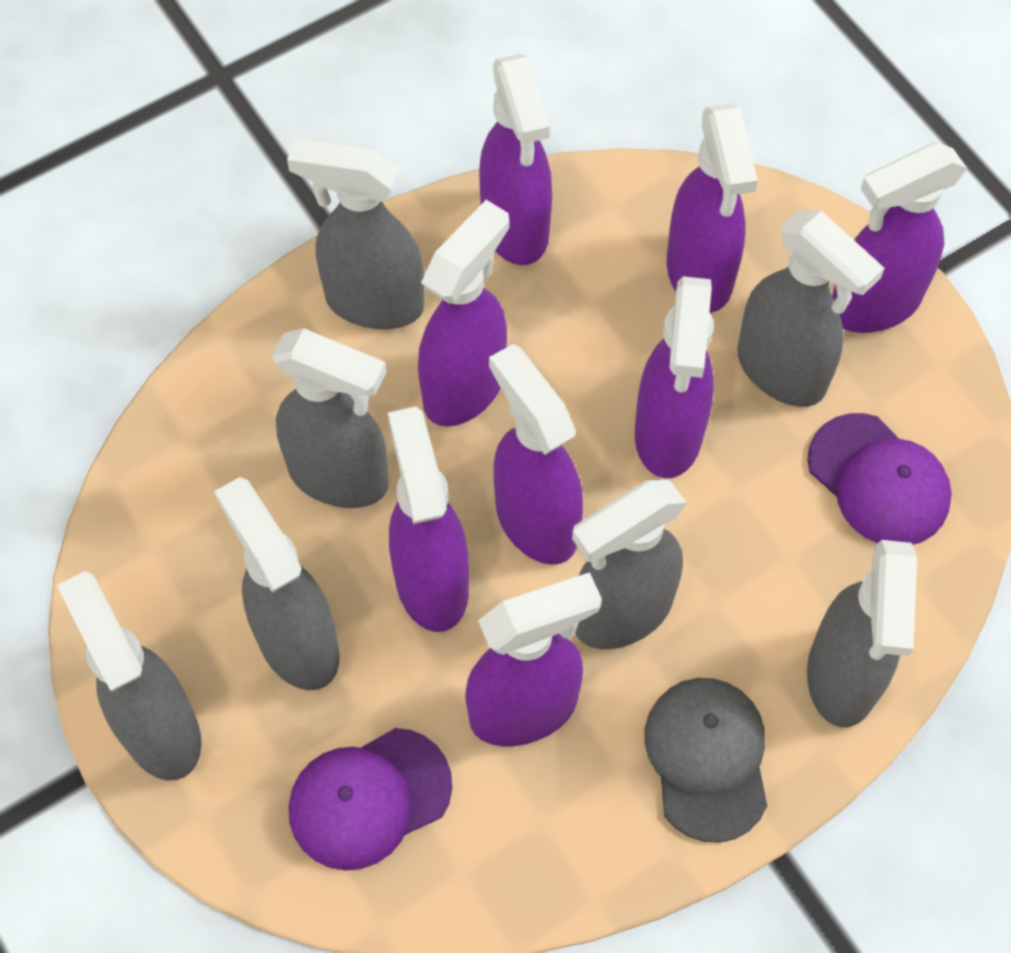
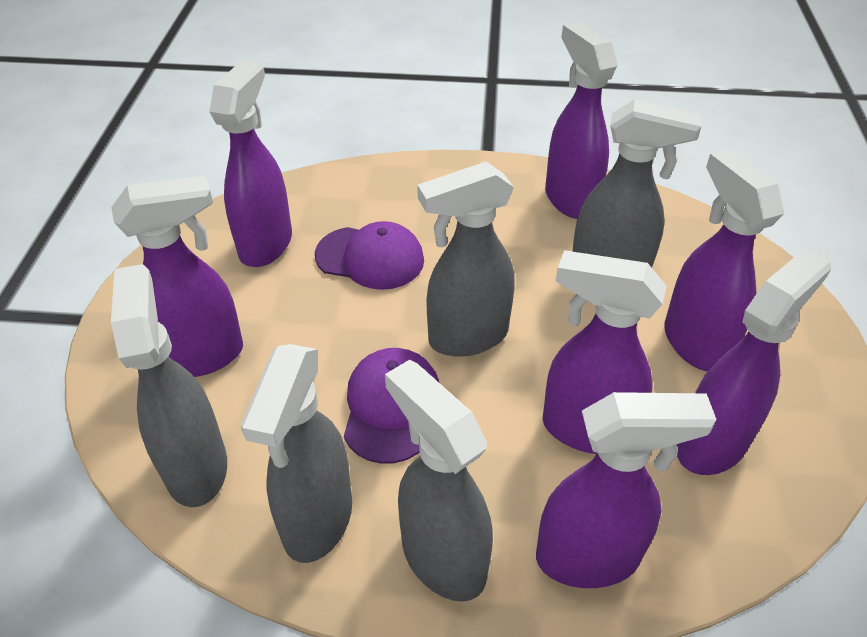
grey cap: 1 -> 0
grey spray bottle: 7 -> 5
purple spray bottle: 8 -> 7

